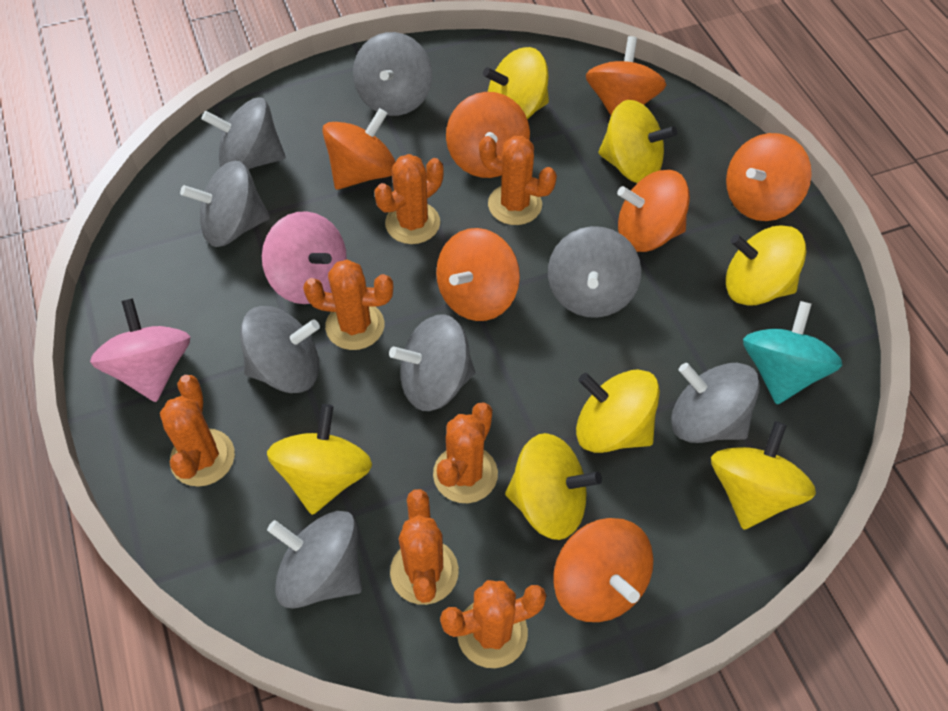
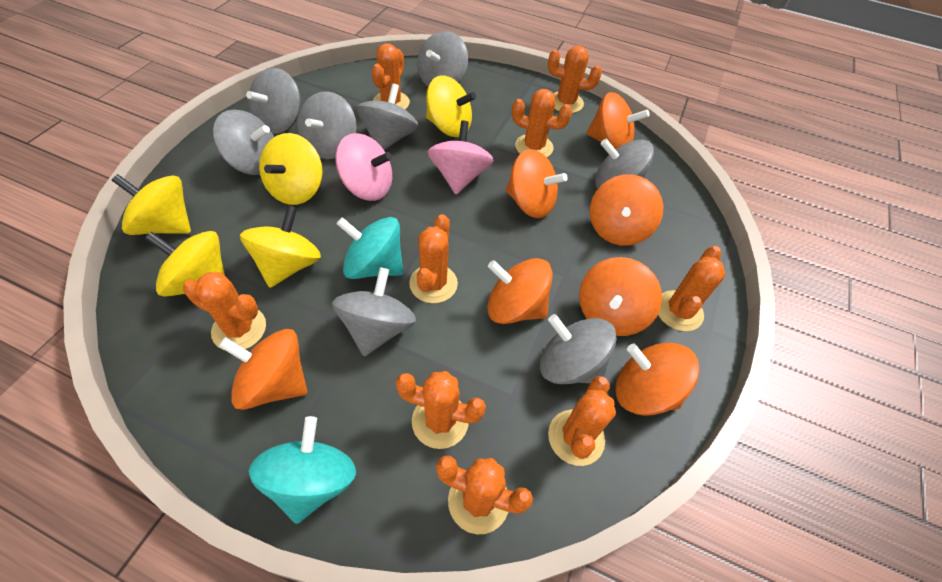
orange cactus: 7 -> 9
turquoise spinning top: 1 -> 2
yellow spinning top: 7 -> 5

